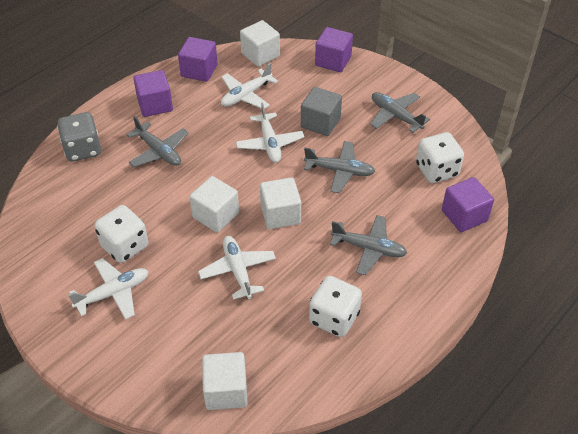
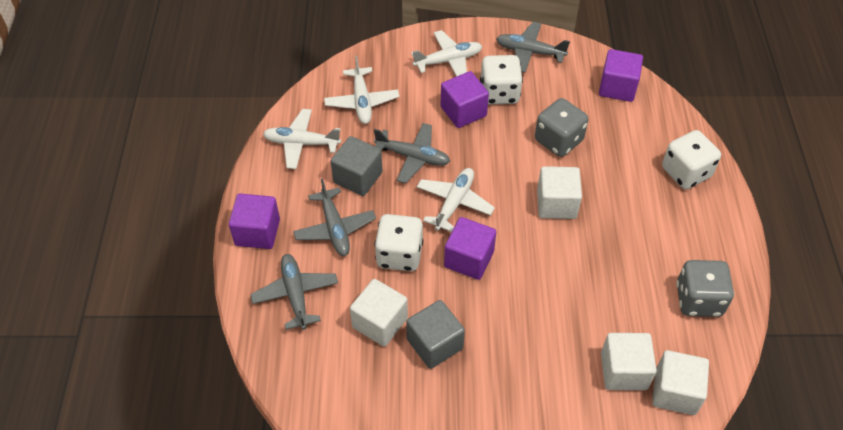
grey cube: 1 -> 2
grey dice: 1 -> 2

